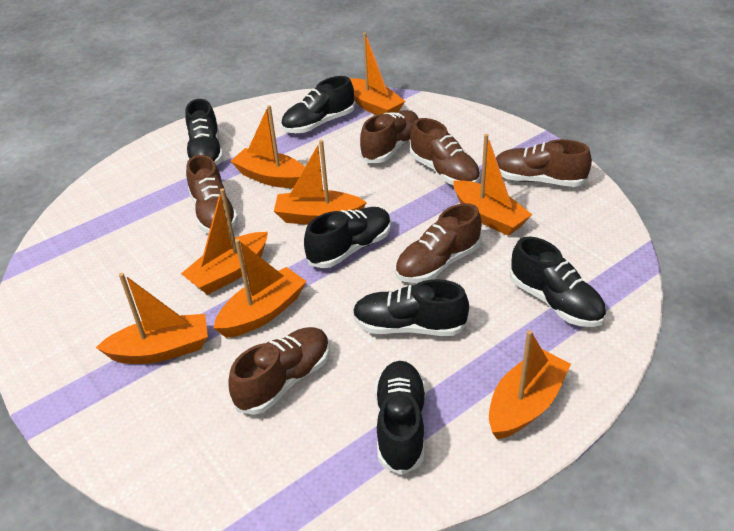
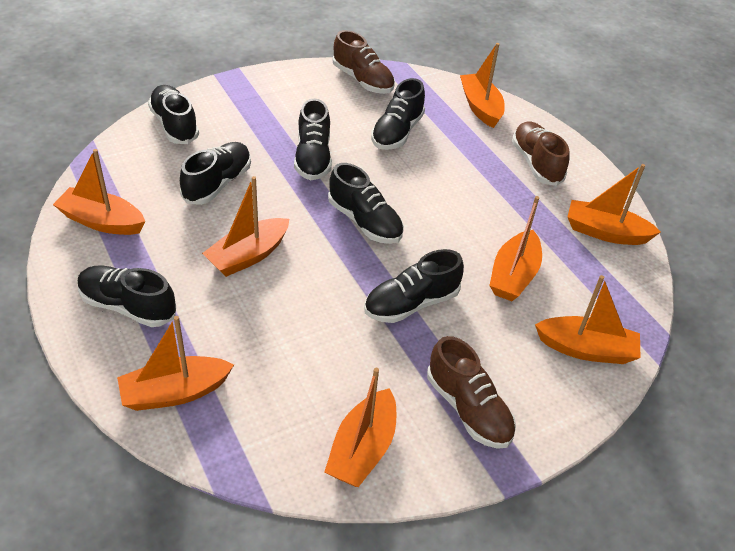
black shoe: 6 -> 7
brown shoe: 6 -> 3

